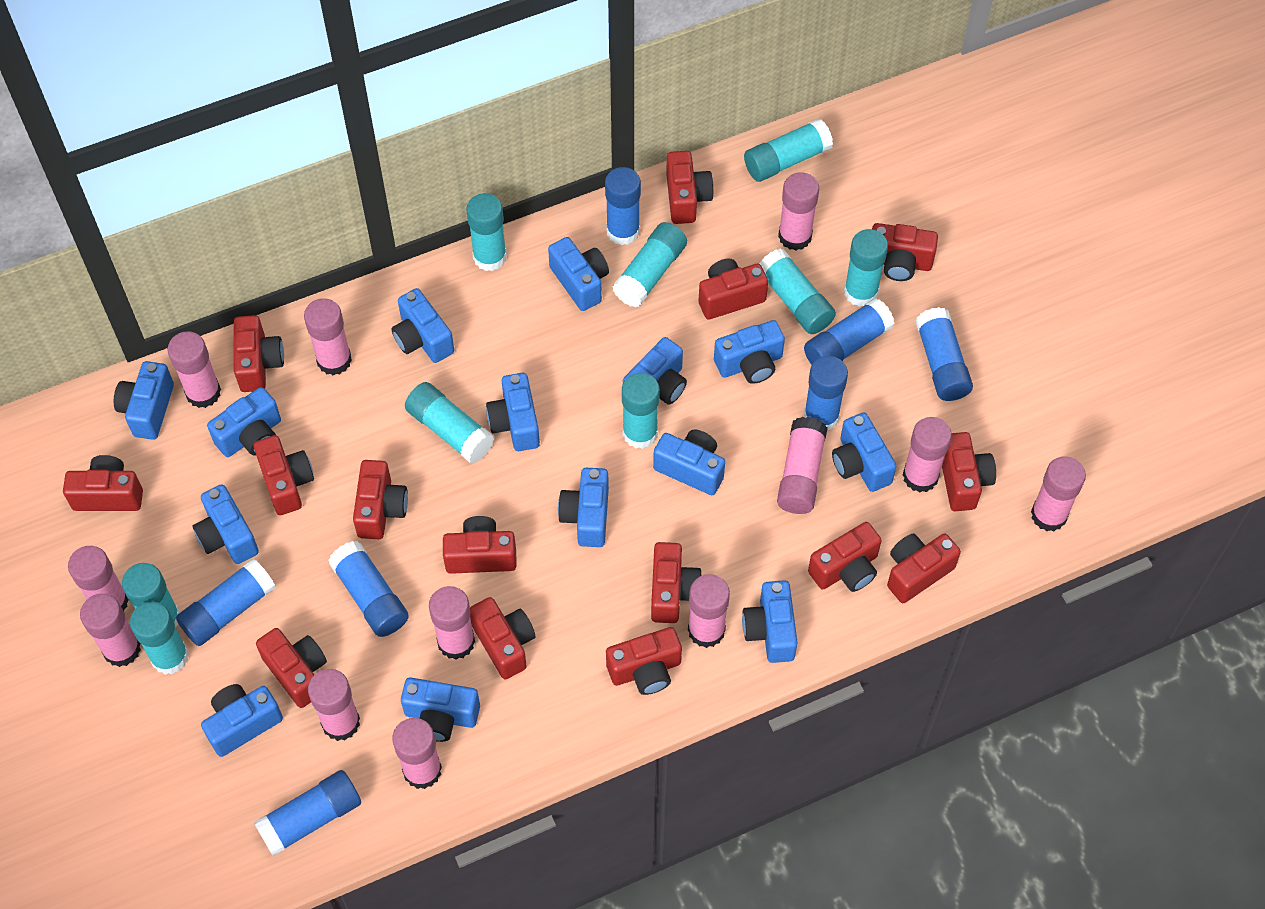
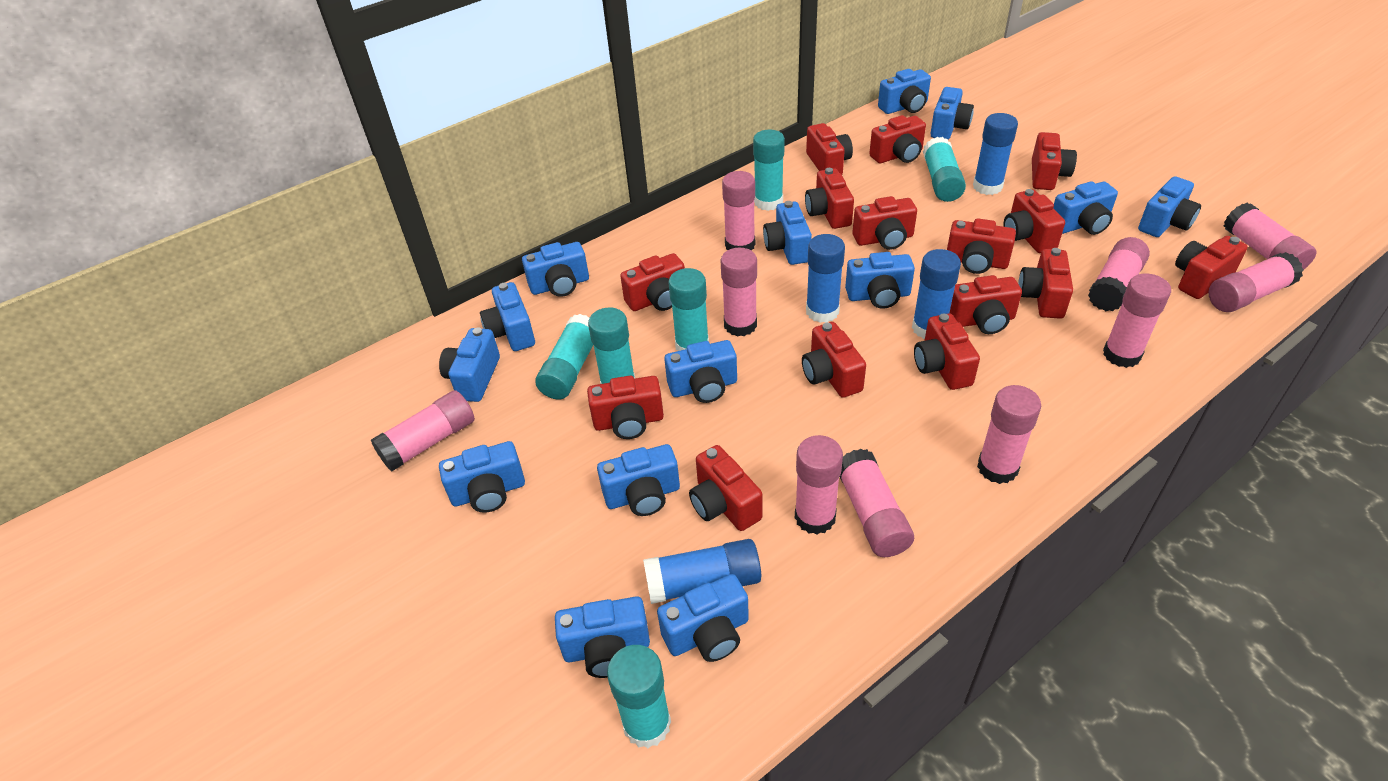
blue glue stick: 7 -> 4
pink glue stick: 12 -> 10
turquoise glue stick: 9 -> 6

